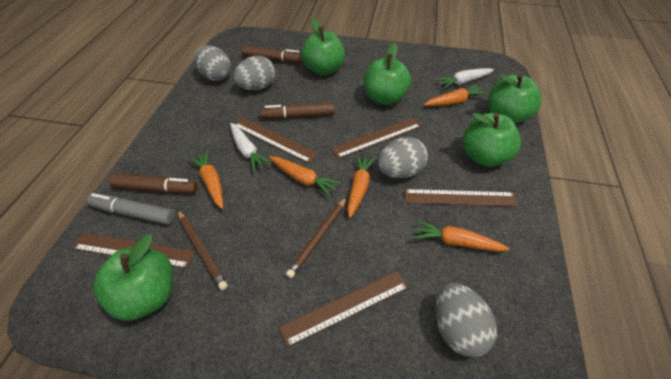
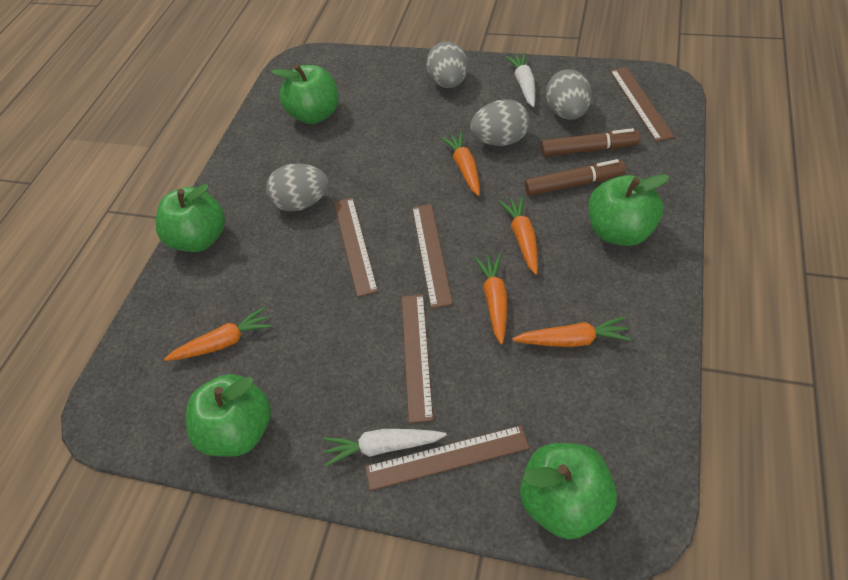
brown marker: 3 -> 2
brown pencil: 2 -> 0
grey marker: 1 -> 0

